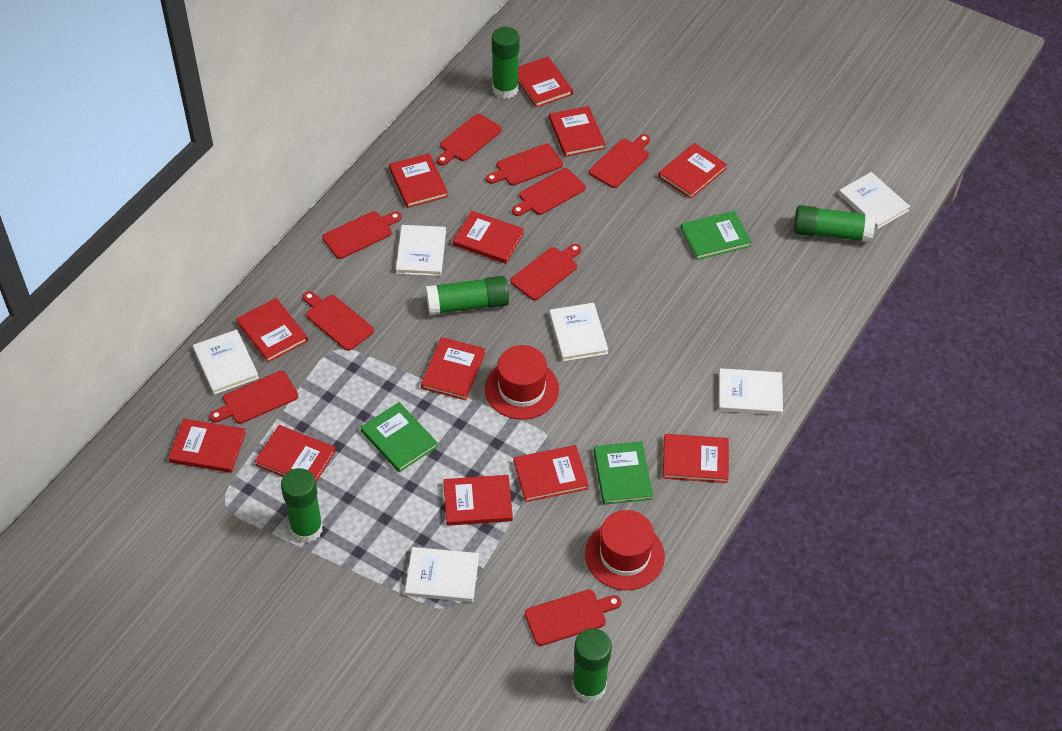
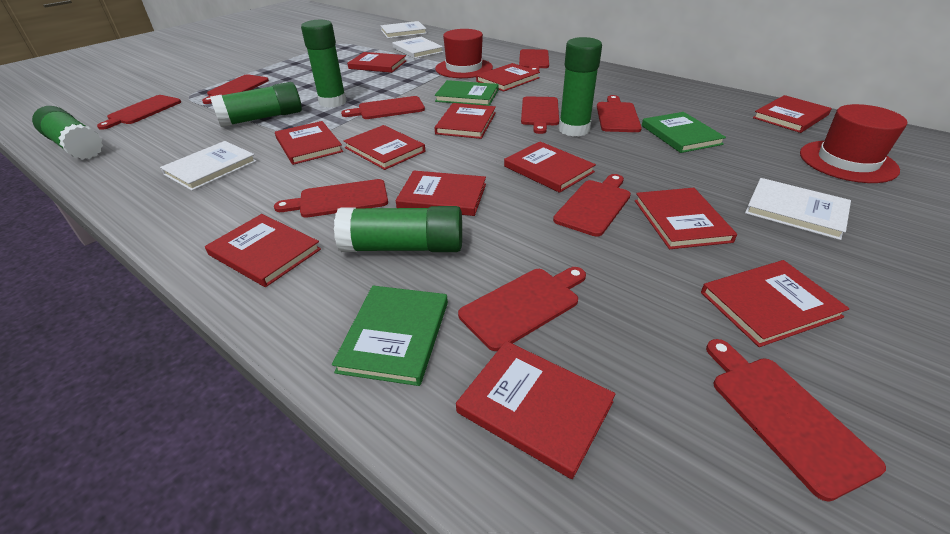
red cutting board: 9 -> 10
white book: 6 -> 4

